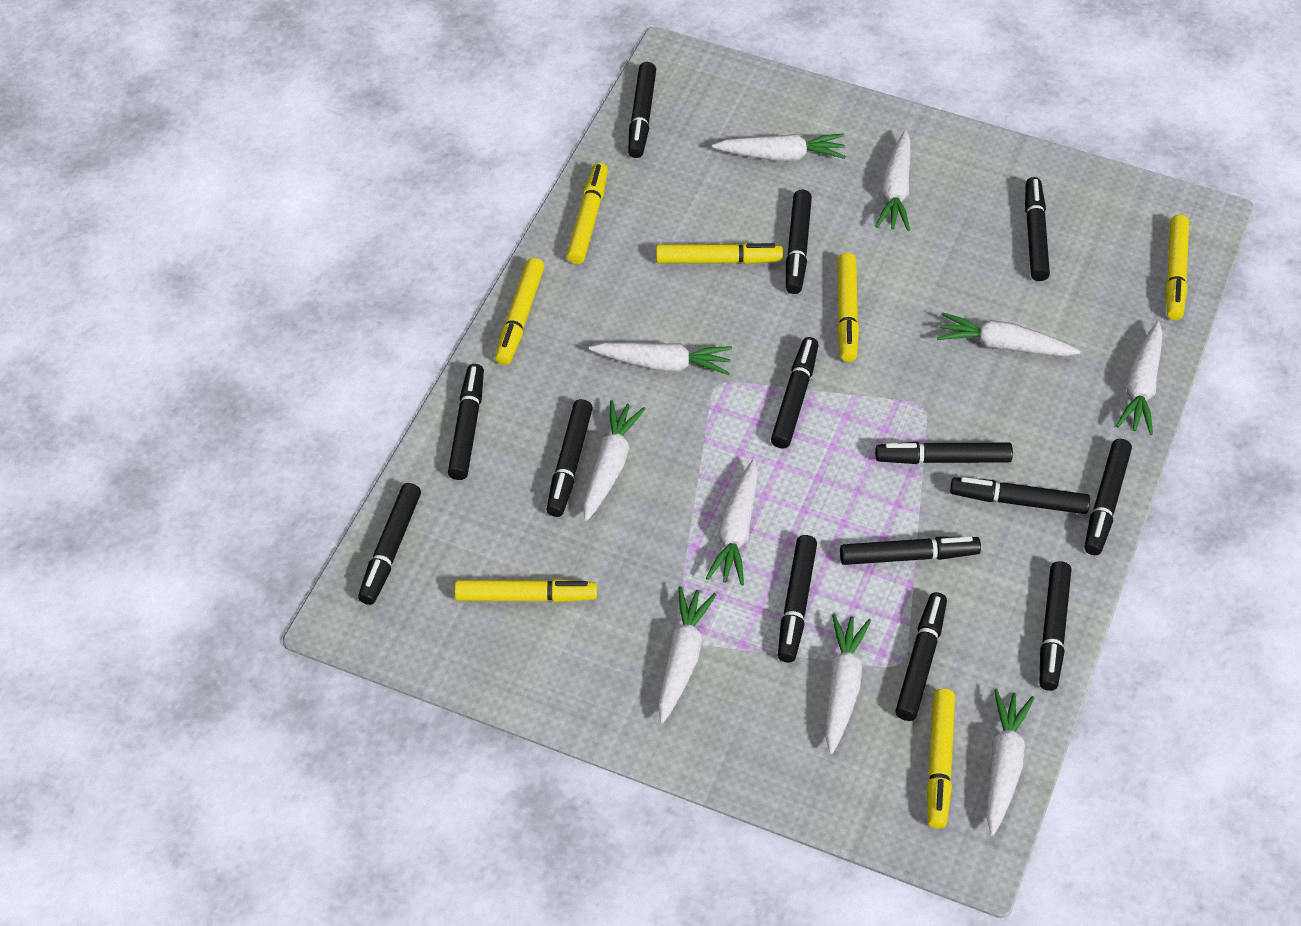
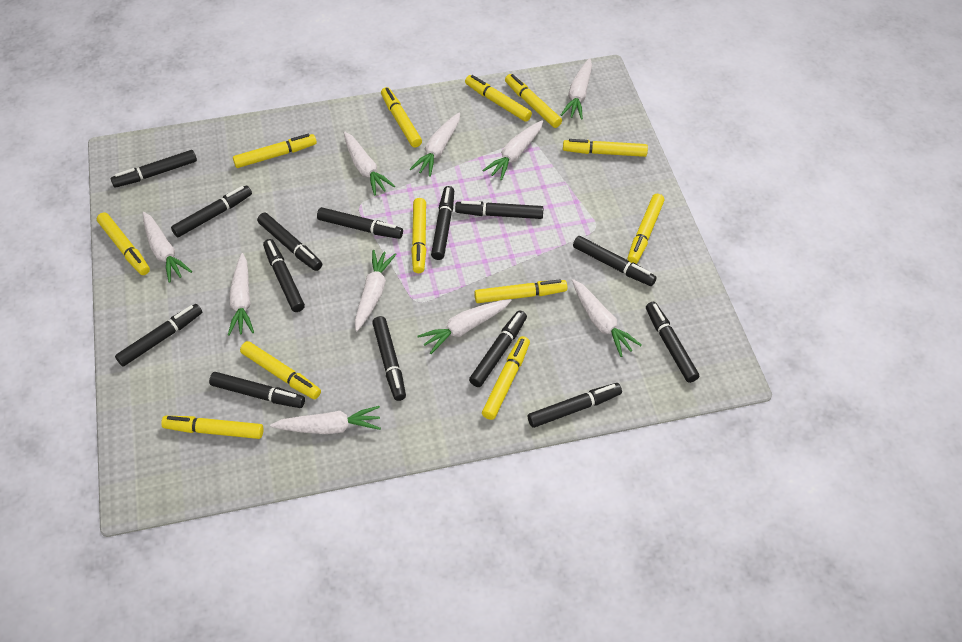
yellow marker: 7 -> 12

